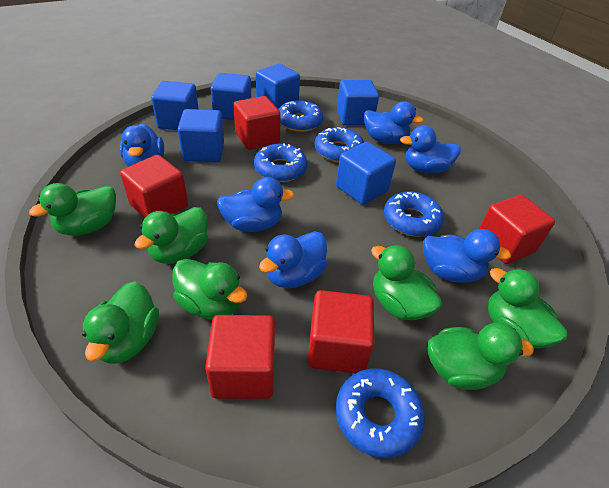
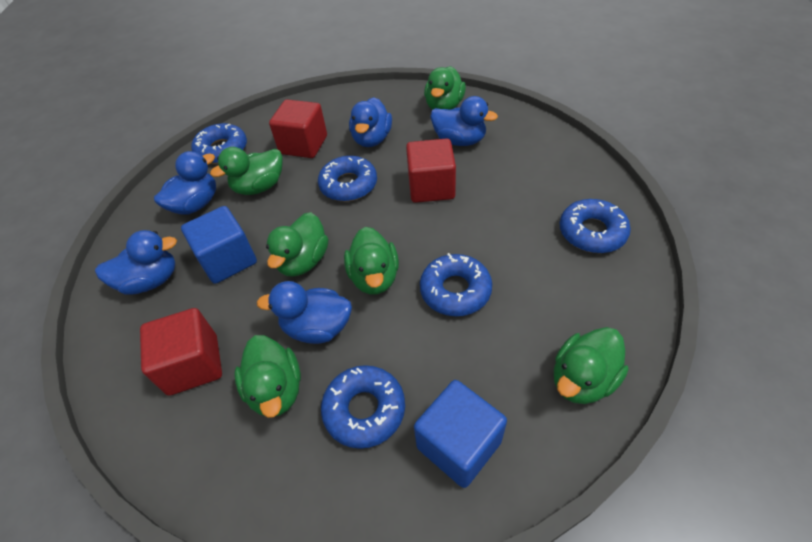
blue cube: 6 -> 2
blue duck: 6 -> 5
green duck: 7 -> 6
red cube: 5 -> 3

